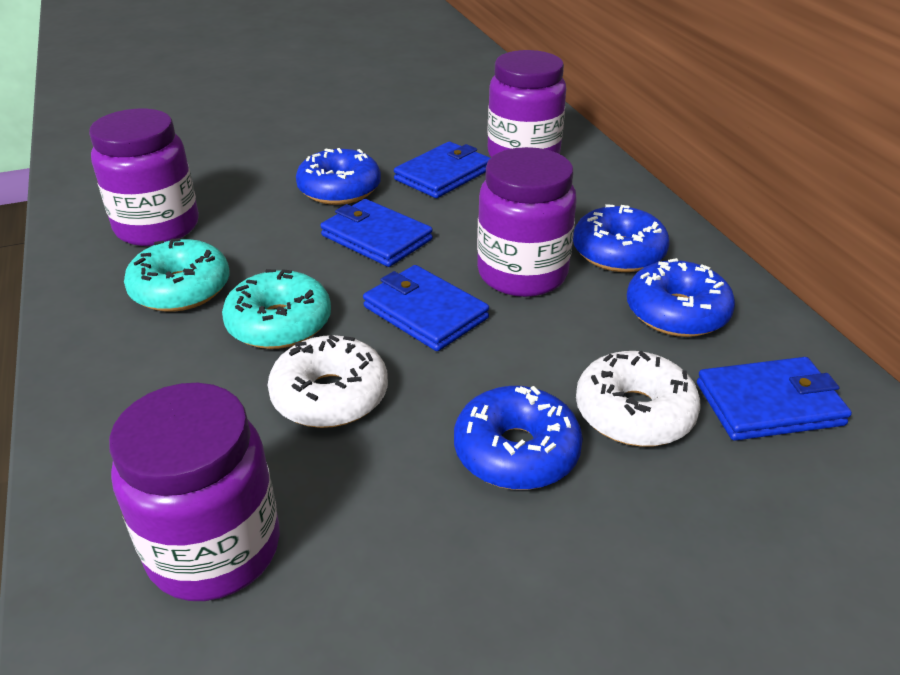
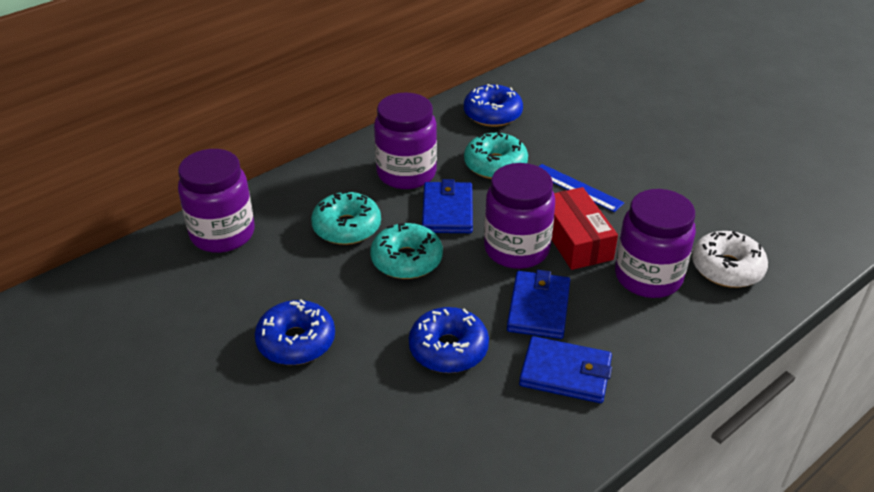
blue donut: 4 -> 3
blue ruler: 0 -> 1
blue wallet: 4 -> 3
red box: 0 -> 1
turquoise donut: 2 -> 3
white donut: 2 -> 1

